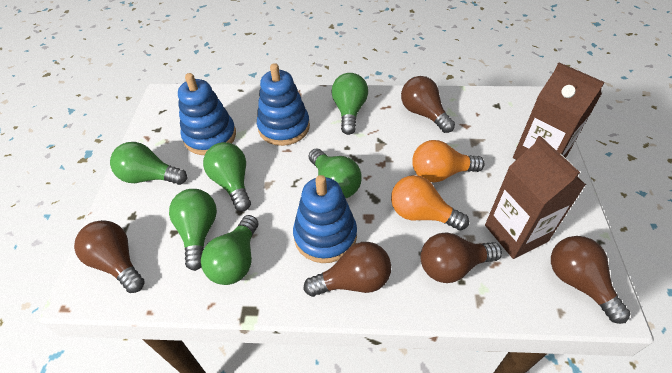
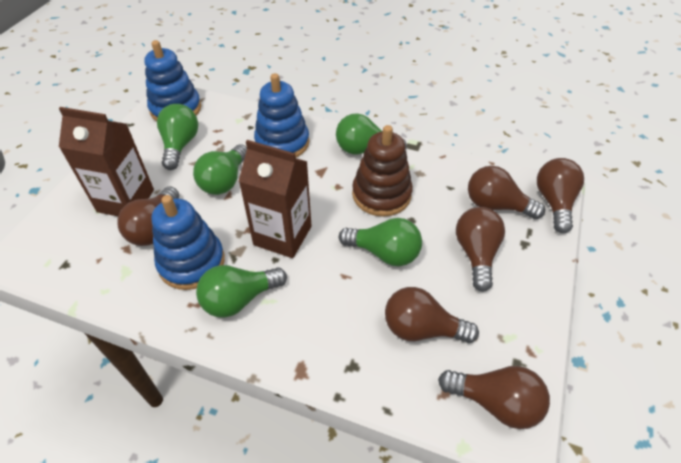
brown light bulb: 5 -> 6
brown stacking toy: 0 -> 1
green light bulb: 6 -> 5
orange light bulb: 2 -> 0

